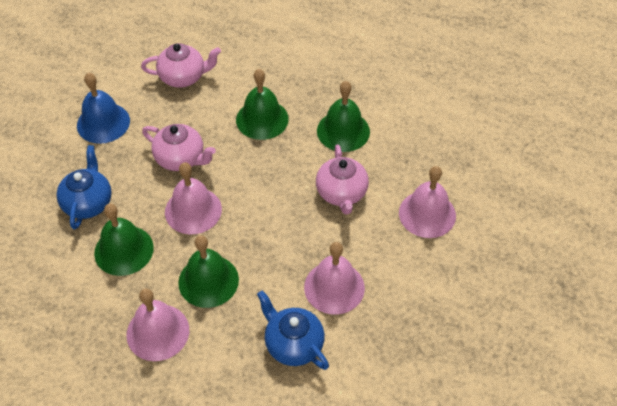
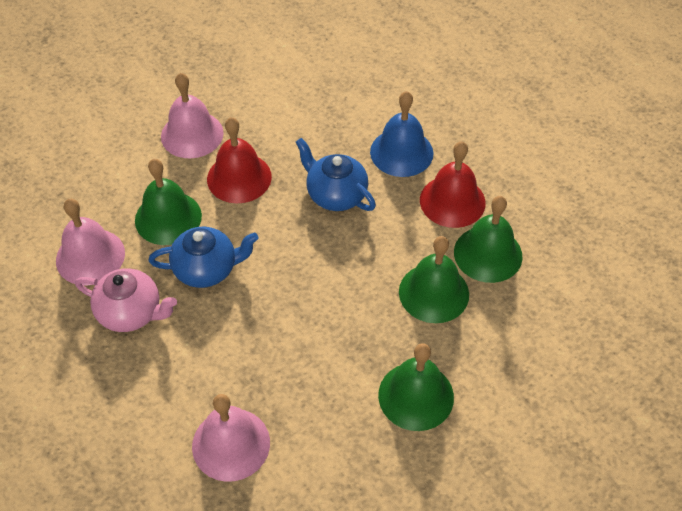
pink bell: 4 -> 3
pink teapot: 3 -> 1
red bell: 0 -> 2

